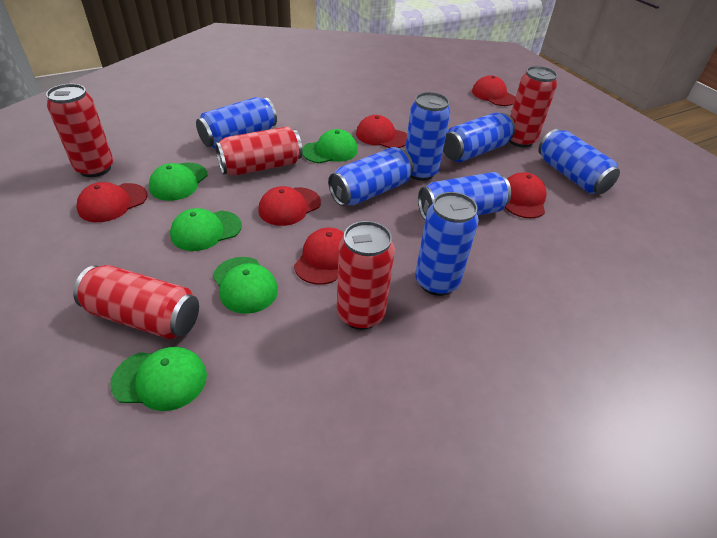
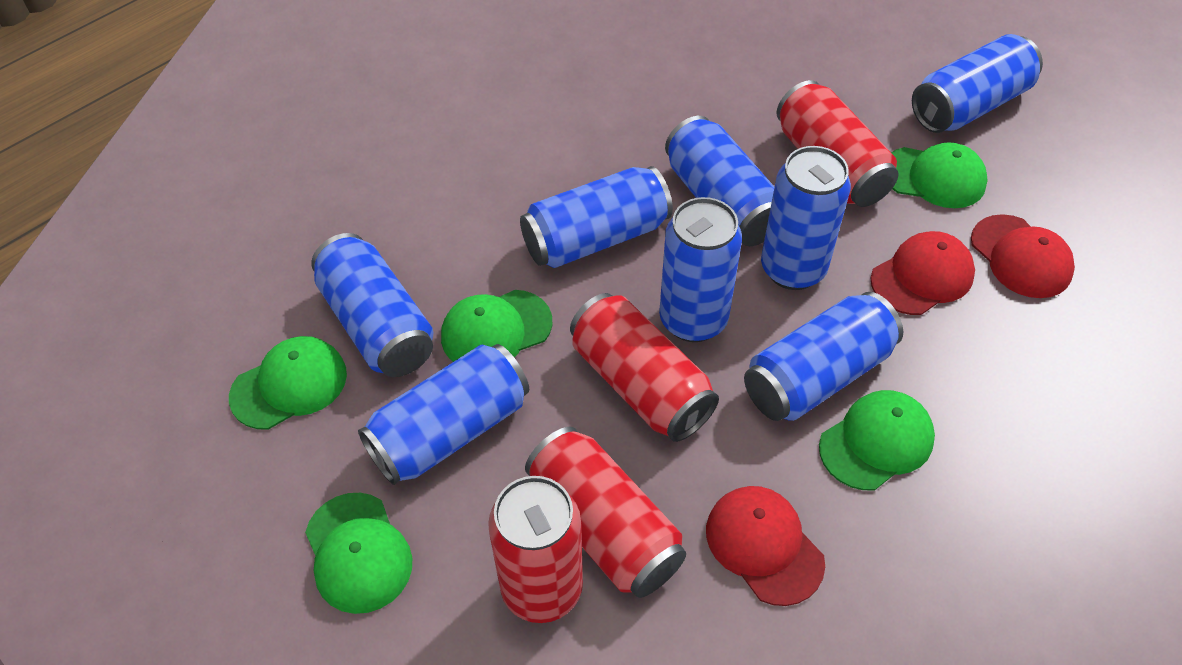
blue can: 7 -> 8
red can: 5 -> 4
red cap: 6 -> 3

